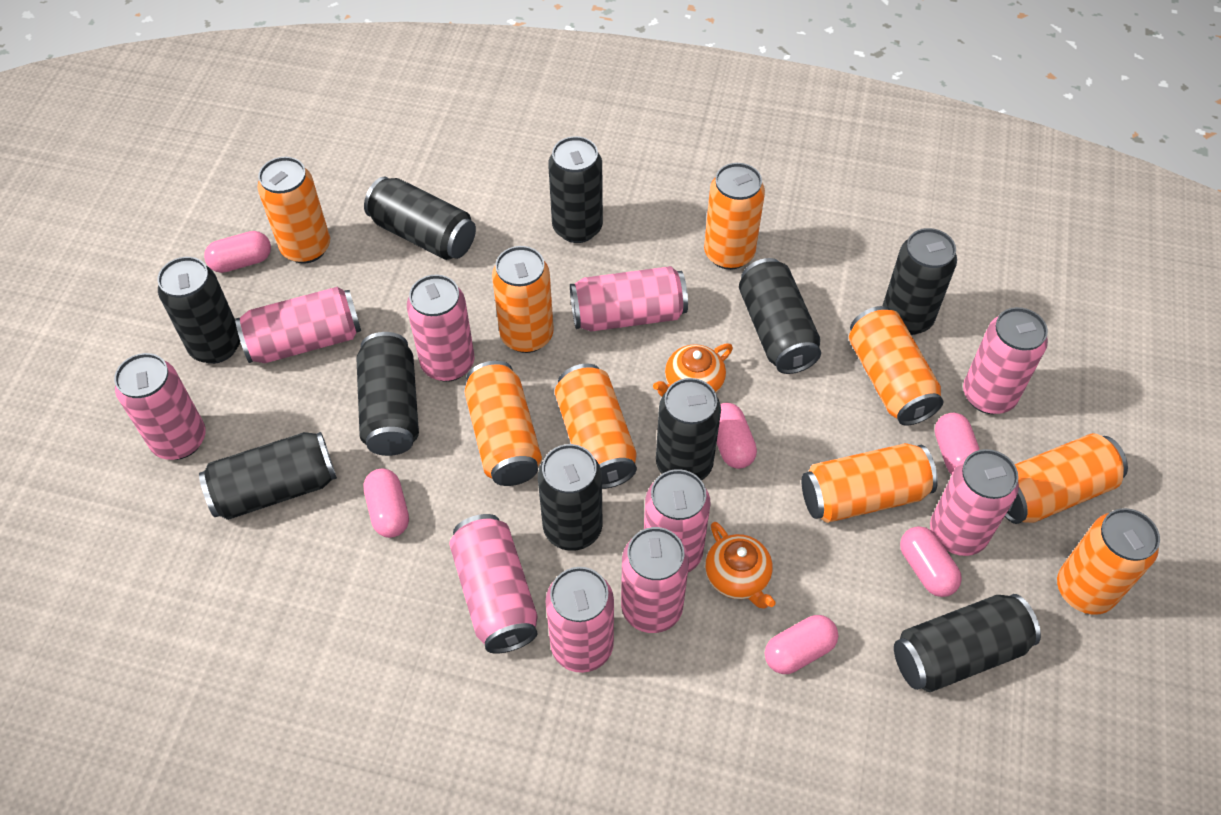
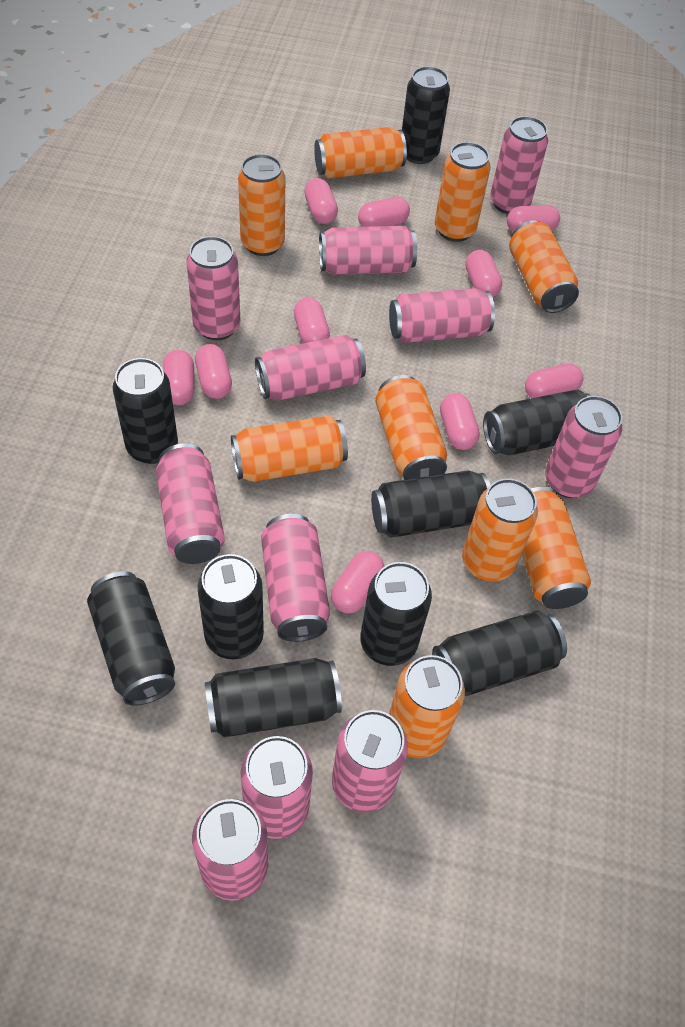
black can: 10 -> 9
orange teapot: 2 -> 0
pink can: 10 -> 11
pink capsule: 6 -> 10

